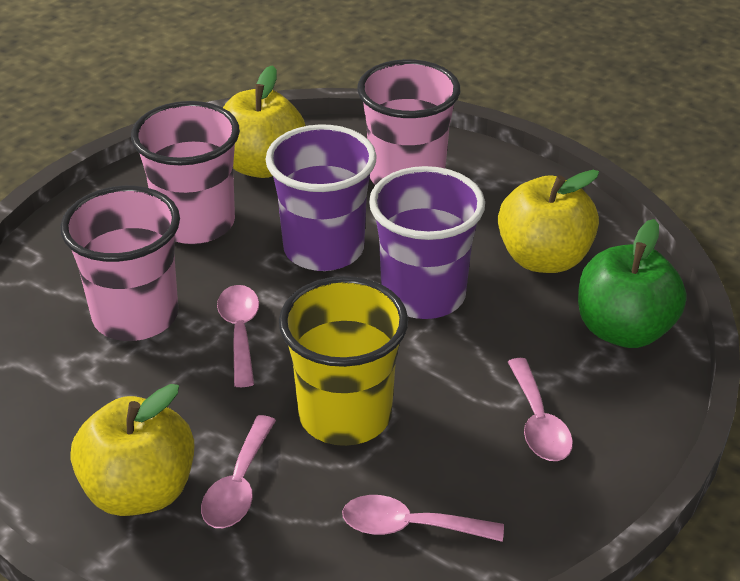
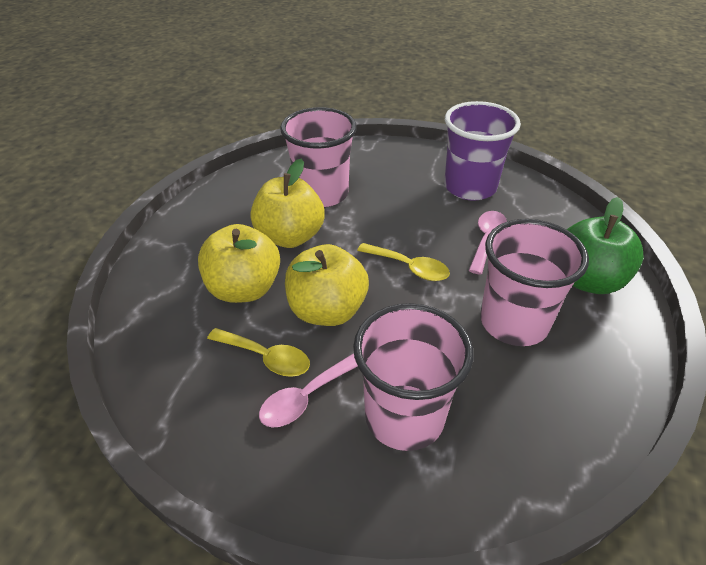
pink spoon: 4 -> 2
purple cup: 2 -> 1
yellow cup: 1 -> 0
yellow spoon: 0 -> 2

